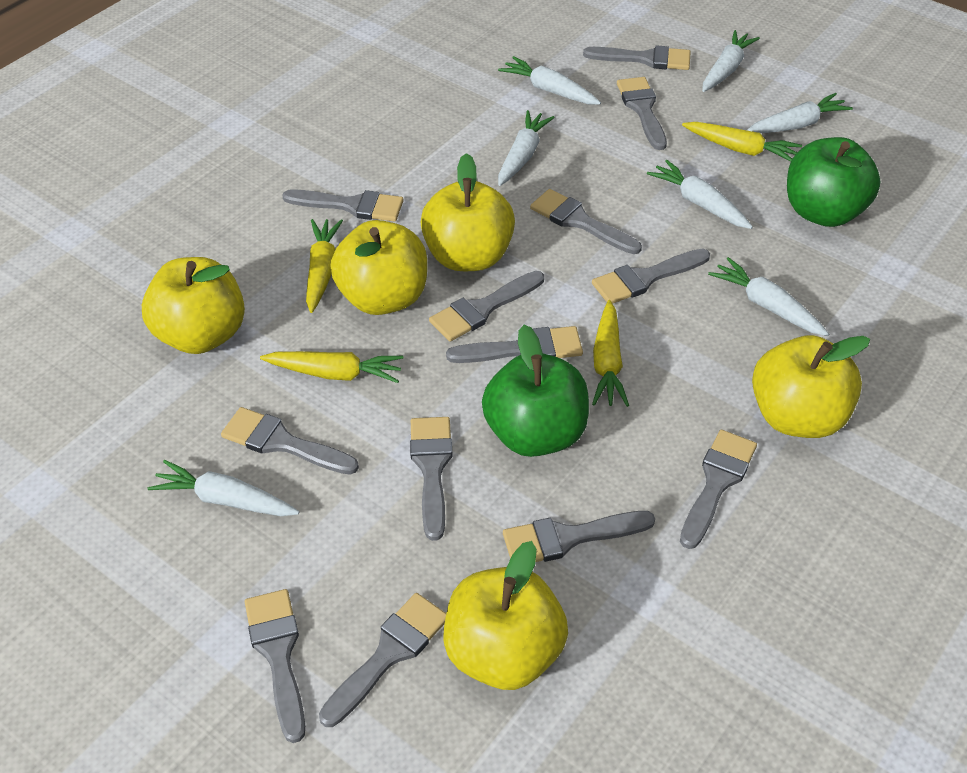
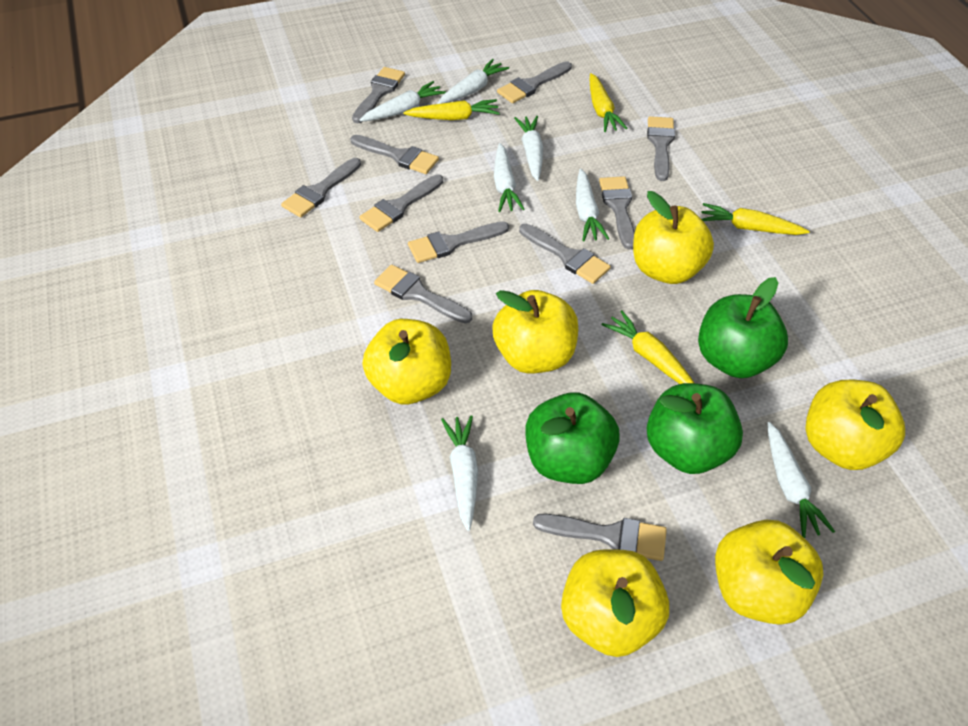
green apple: 2 -> 3
grey brush: 13 -> 11
yellow apple: 5 -> 6

